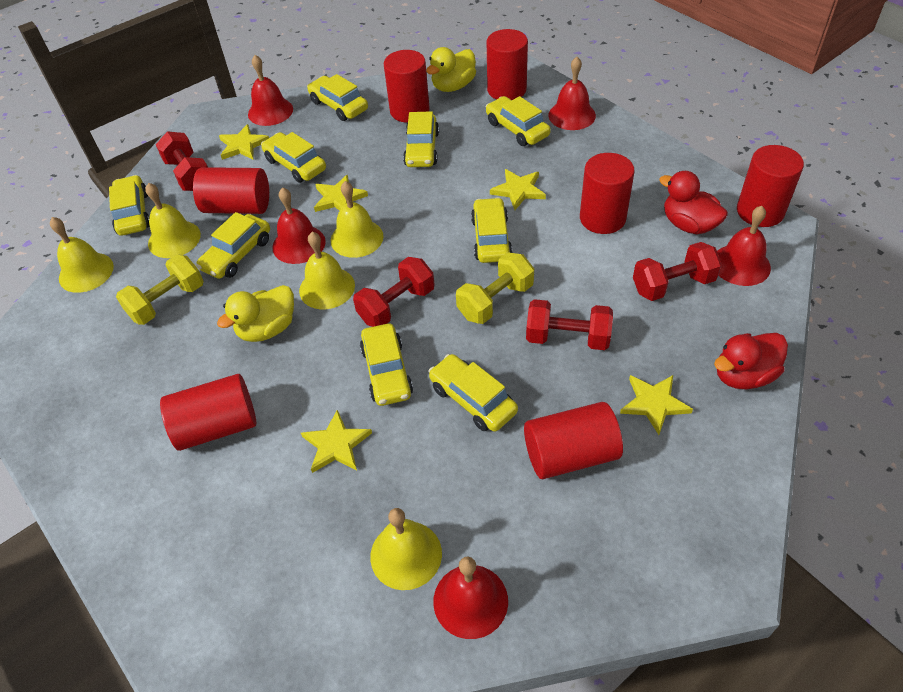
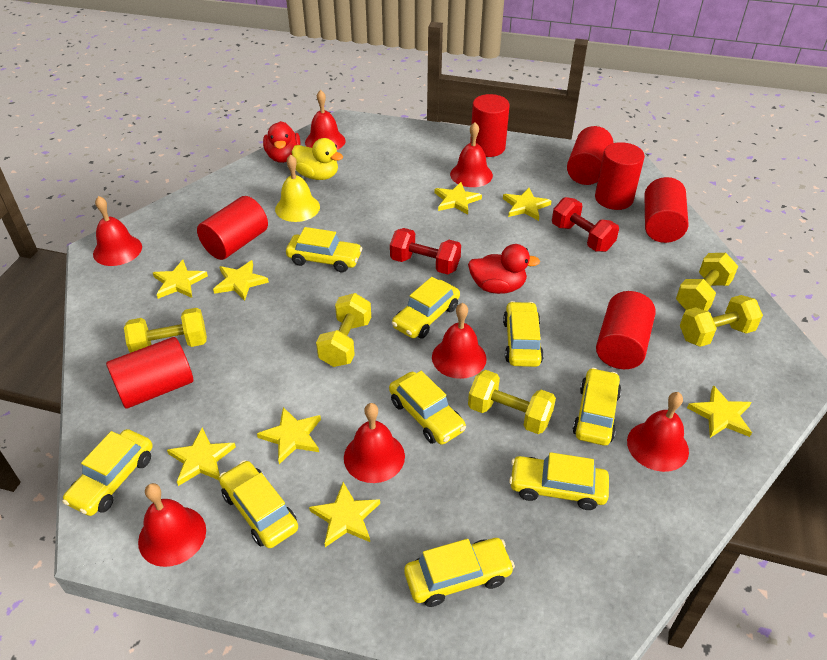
red bell: 5 -> 7
red dumbbell: 4 -> 2
yellow bell: 5 -> 1
yellow duck: 2 -> 1
yellow dumbbell: 2 -> 5
yellow star: 5 -> 8

